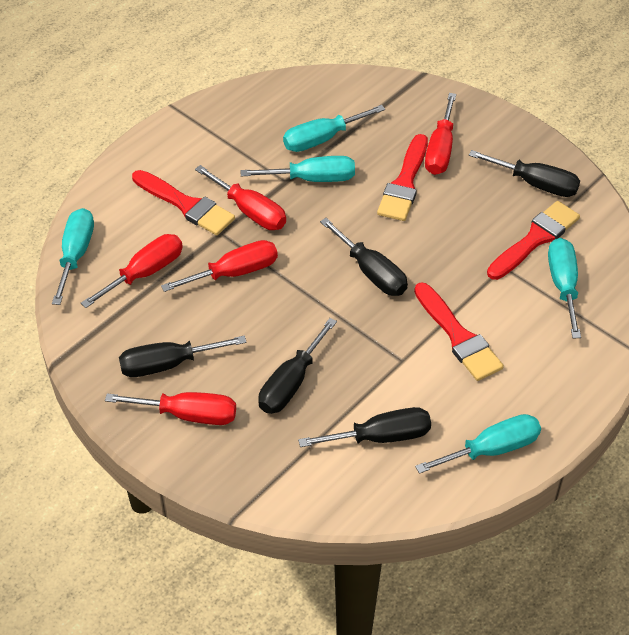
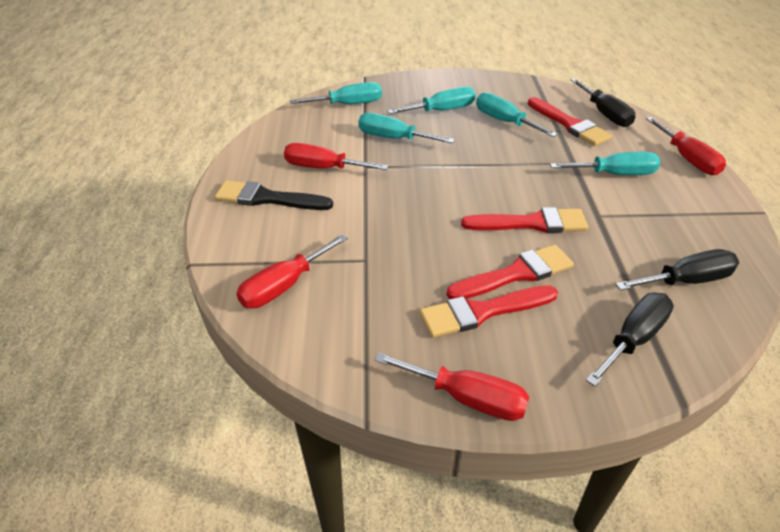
black brush: 0 -> 1
black screwdriver: 5 -> 3
red screwdriver: 5 -> 4

